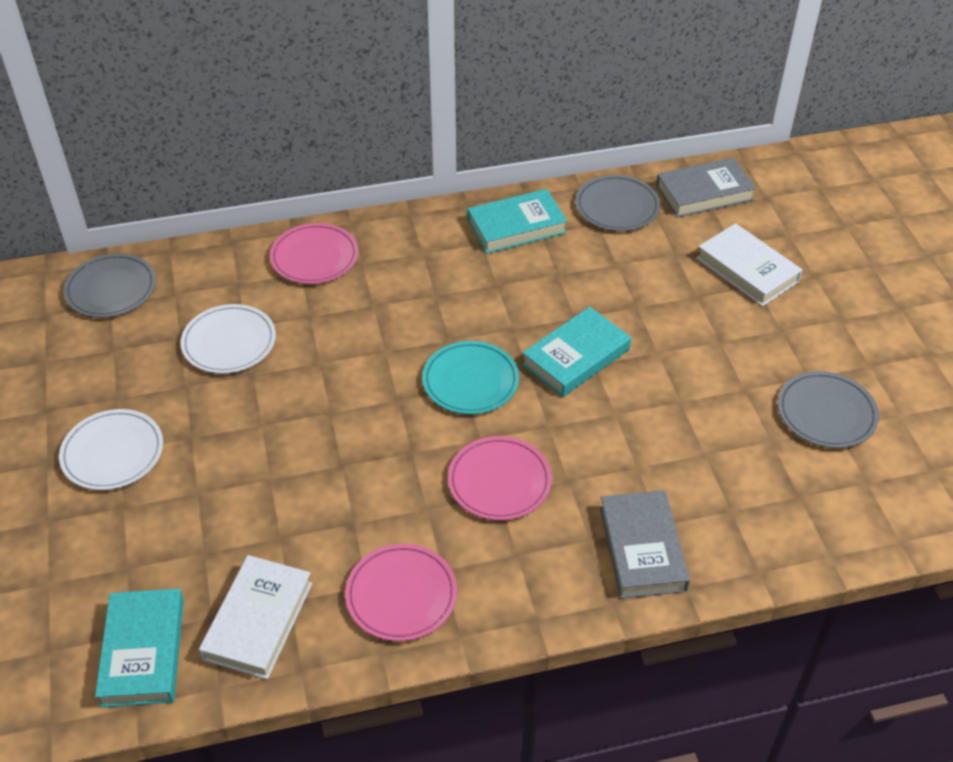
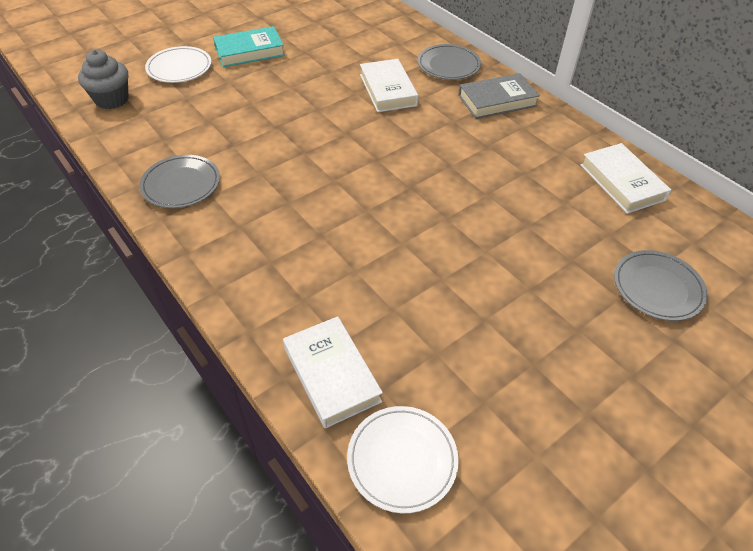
grey book: 2 -> 1
grey cupcake: 0 -> 1
pink plate: 3 -> 0
turquoise book: 3 -> 1
turquoise plate: 1 -> 0
white book: 2 -> 3

